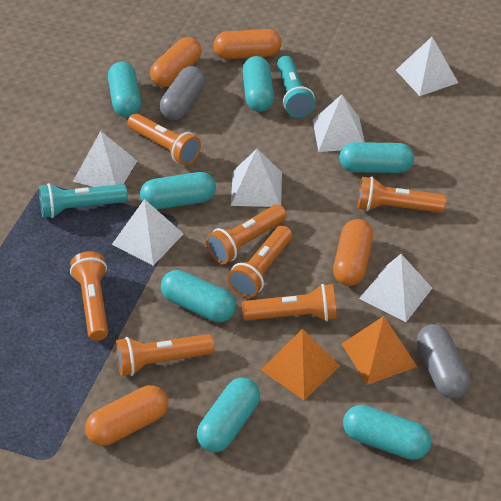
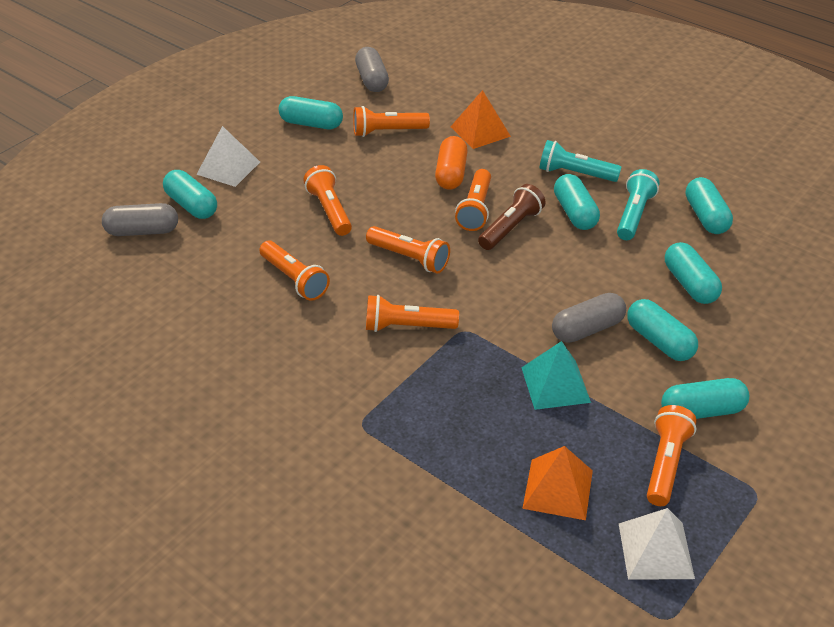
brown flashlight: 0 -> 1
grey capsule: 2 -> 3
orange capsule: 4 -> 1
turquoise pyramid: 0 -> 1
white pyramid: 6 -> 2

